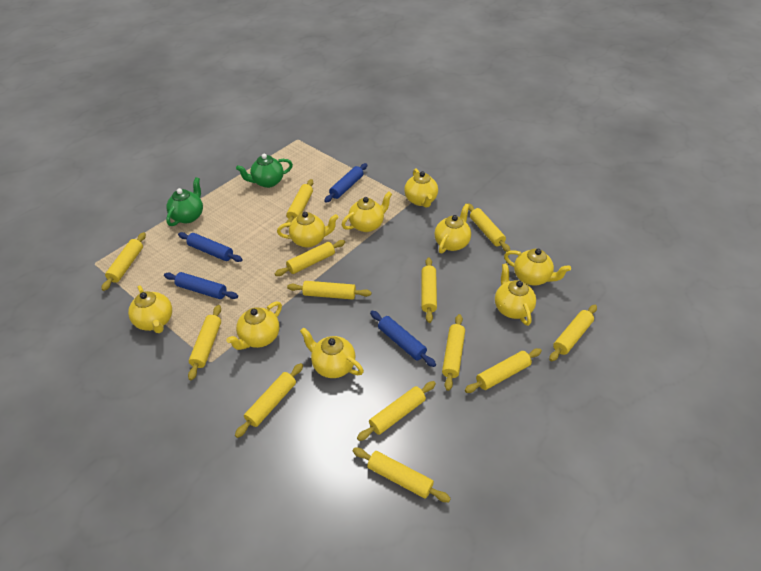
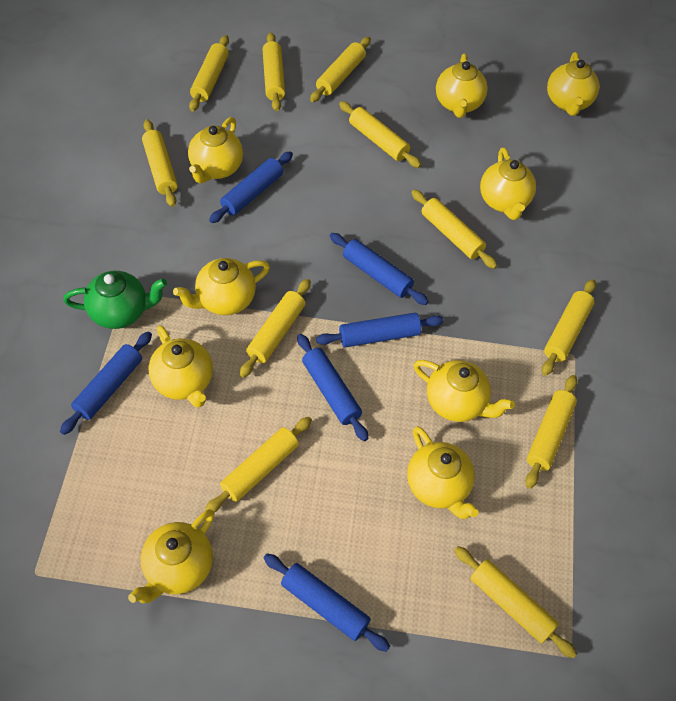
blue rolling pin: 4 -> 6
green teapot: 2 -> 1
yellow rolling pin: 13 -> 11

